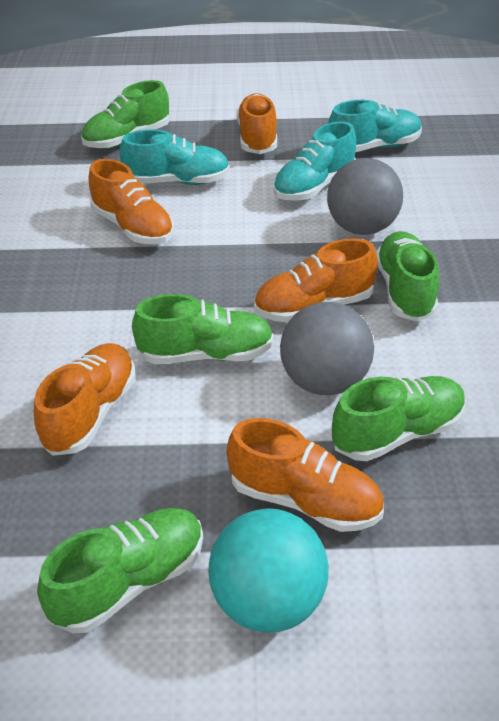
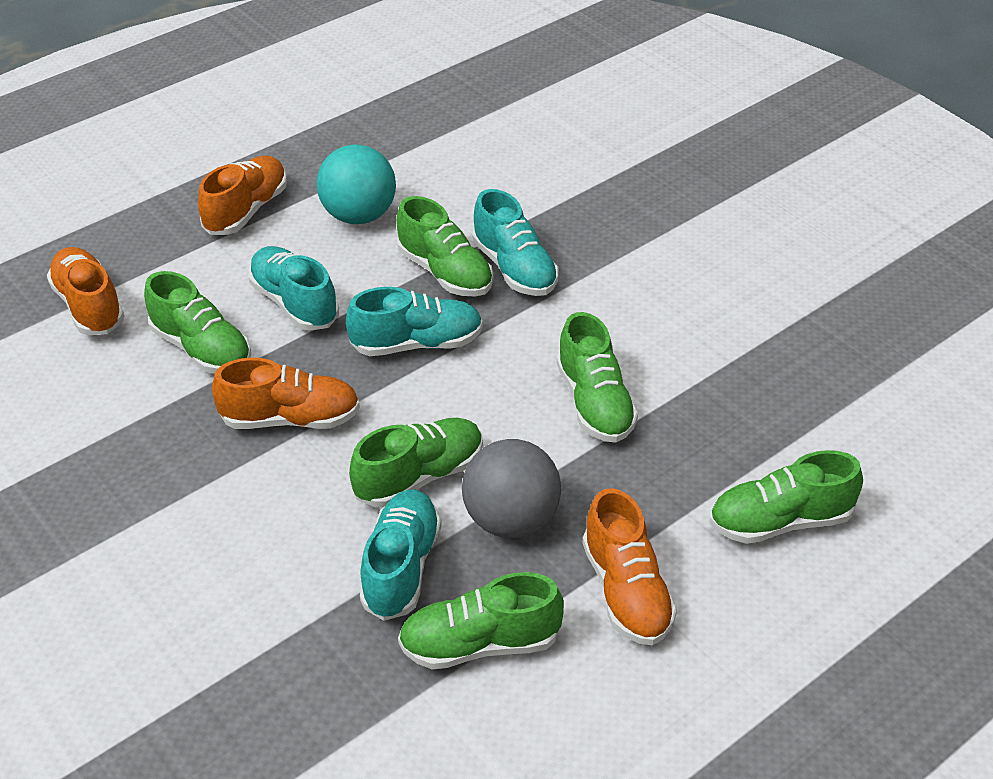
green shoe: 5 -> 6
grey ball: 2 -> 1
orange shoe: 5 -> 4
turquoise shoe: 3 -> 4

